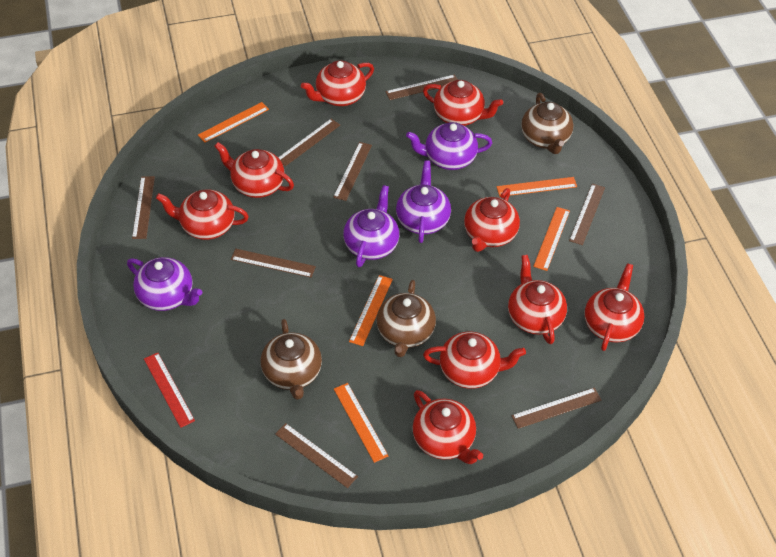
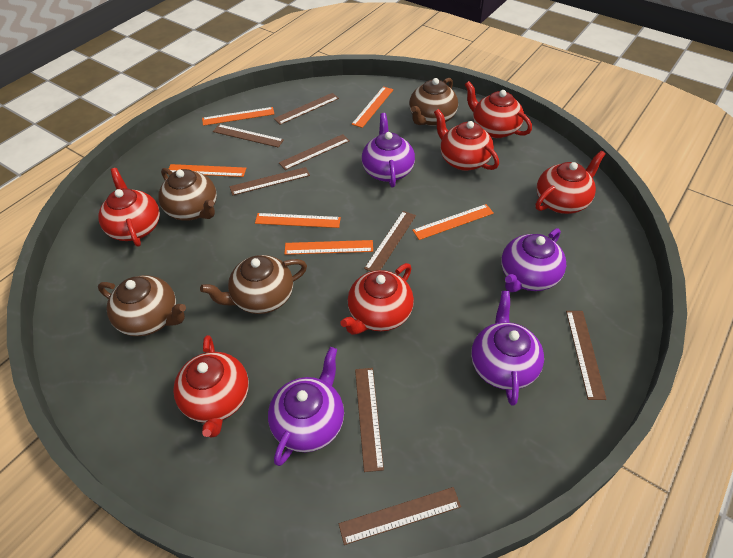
brown teapot: 3 -> 4
orange ruler: 5 -> 6
red ruler: 1 -> 0
red teapot: 9 -> 6

